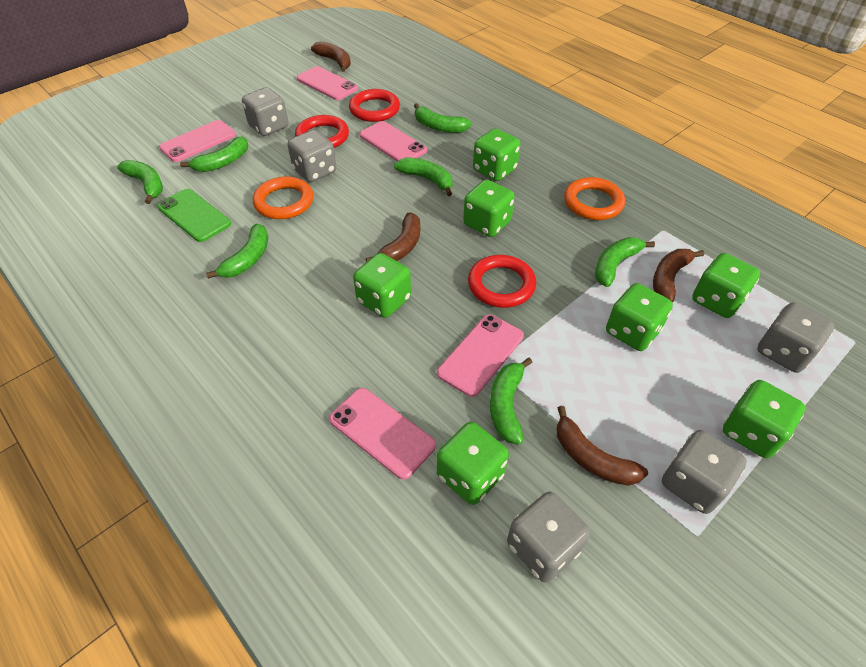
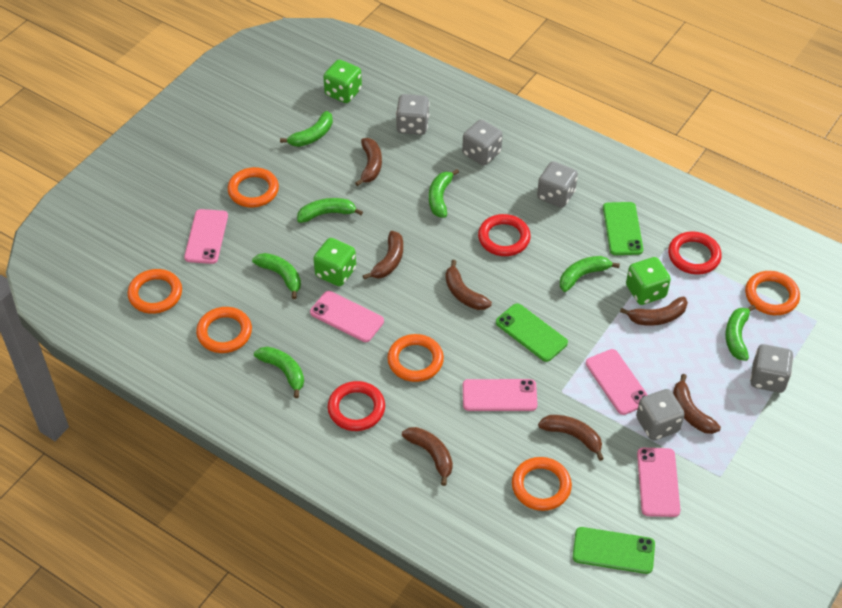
brown banana: 4 -> 7
green dice: 7 -> 3
green phone: 1 -> 3
orange ring: 2 -> 6

